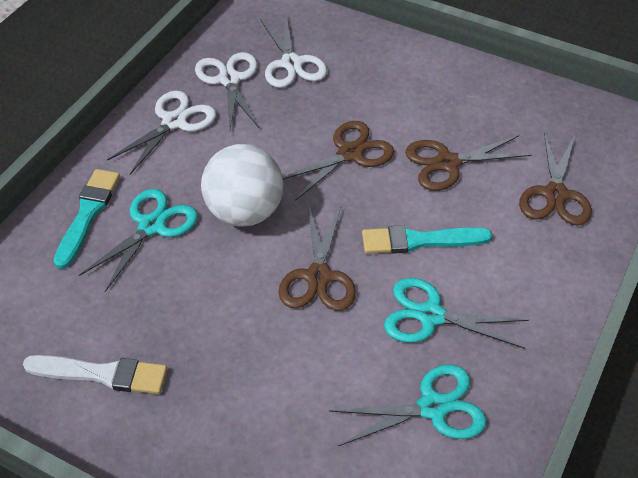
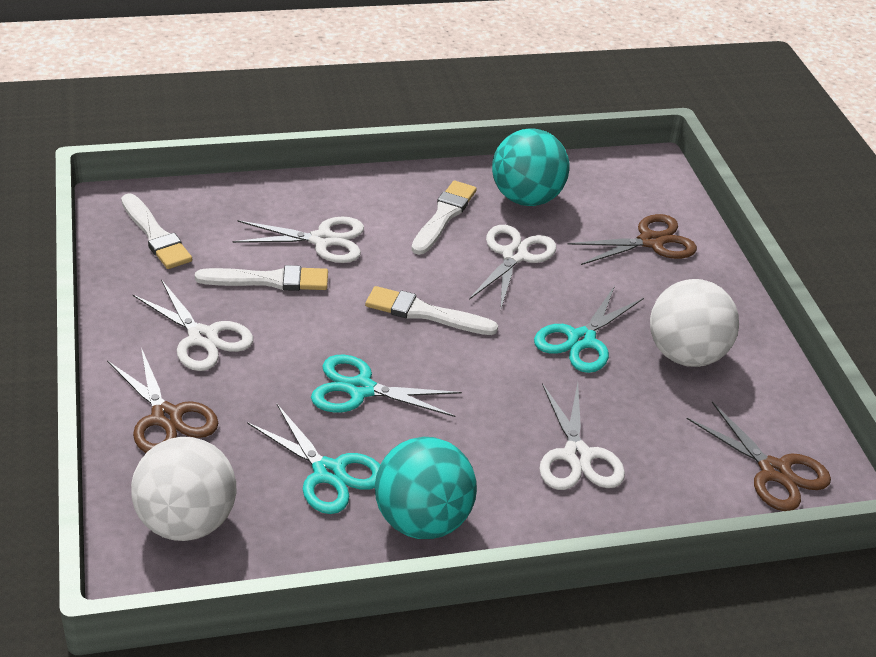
brown scissors: 4 -> 3
turquoise ball: 0 -> 2
turquoise brush: 2 -> 0
white ball: 1 -> 2
white brush: 1 -> 4
white scissors: 3 -> 4

